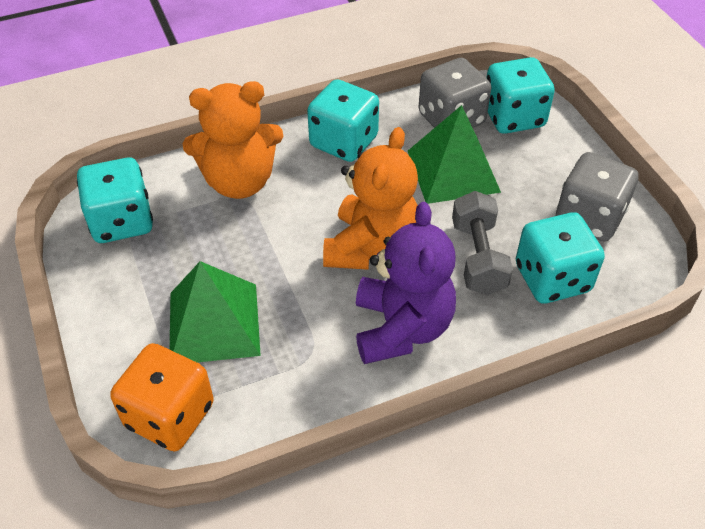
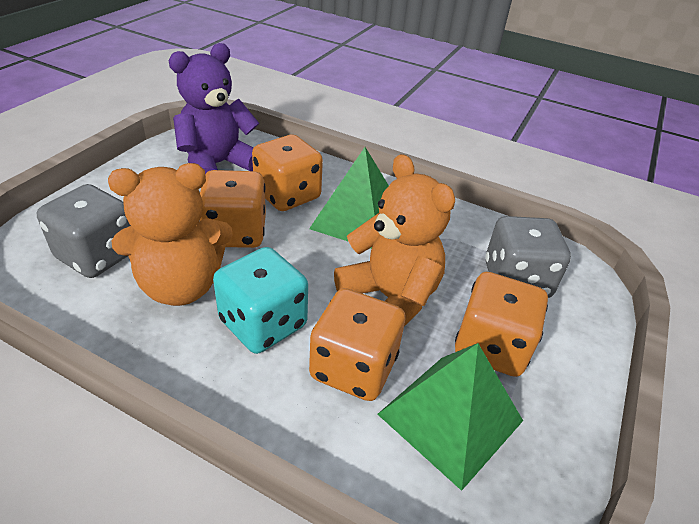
grey dumbbell: 1 -> 0
orange dice: 1 -> 4
turquoise dice: 4 -> 1

